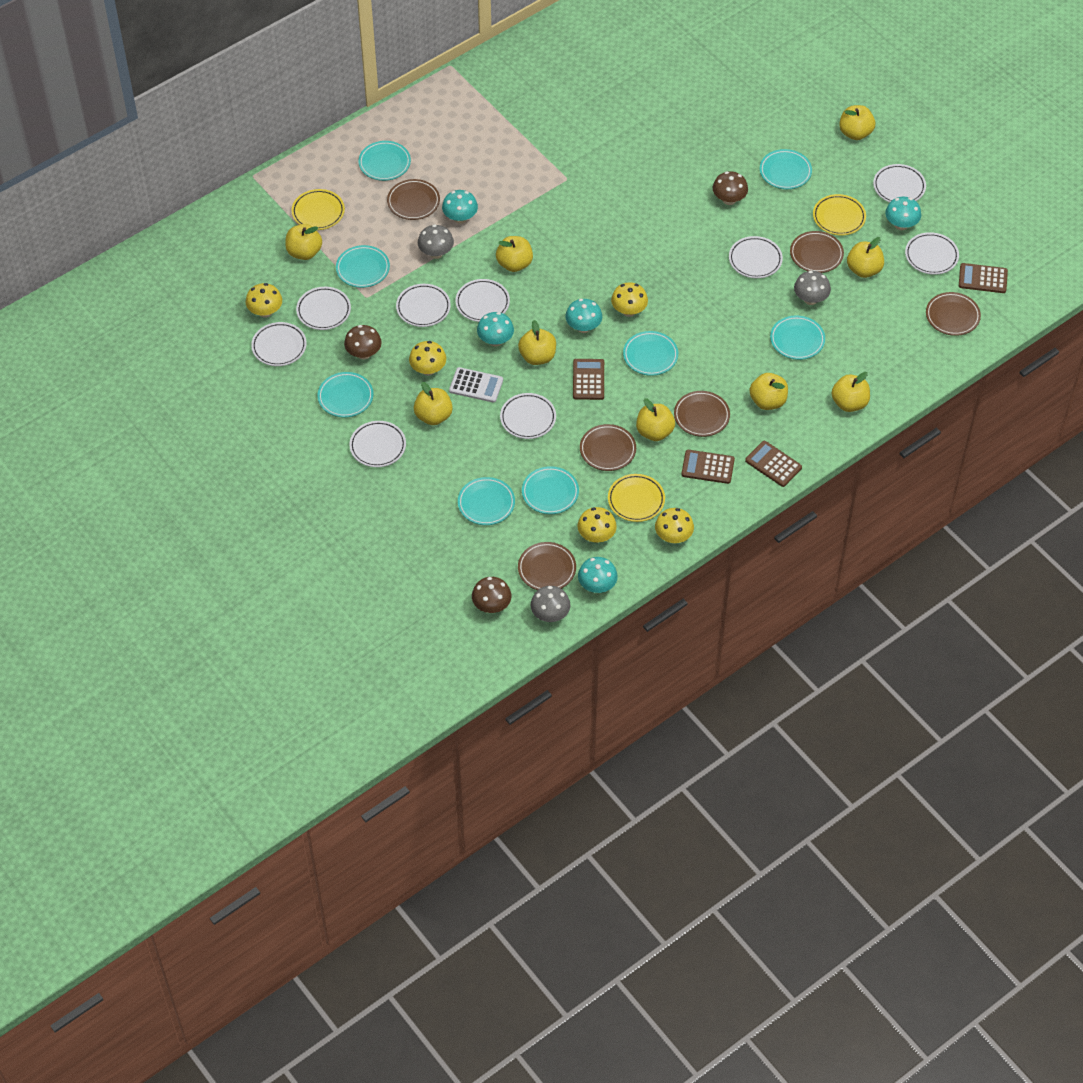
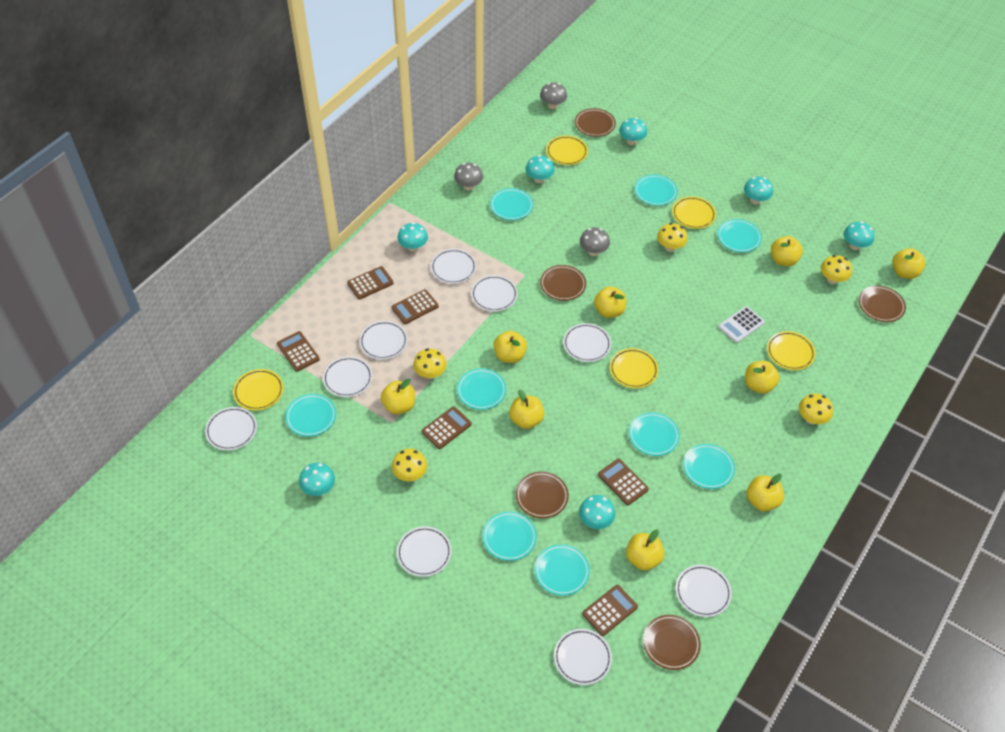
brown calculator: 4 -> 6
brown mushroom: 3 -> 0
brown plate: 6 -> 5
turquoise mushroom: 5 -> 7
turquoise plate: 8 -> 9
yellow plate: 3 -> 5

